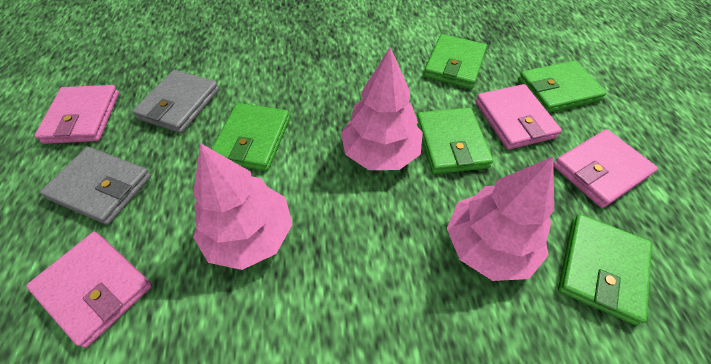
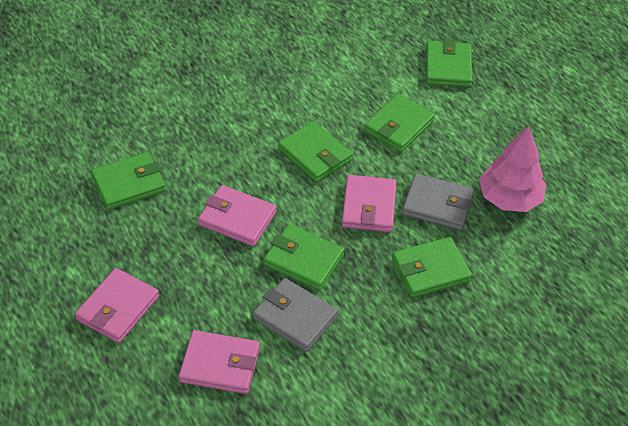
green wallet: 5 -> 6
pink tree: 3 -> 1

